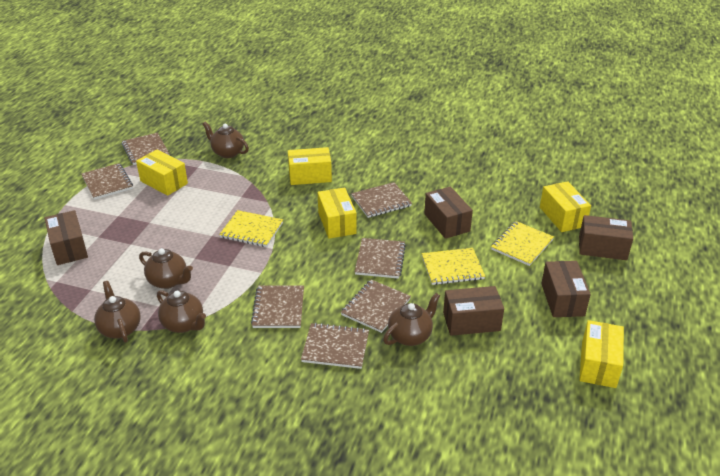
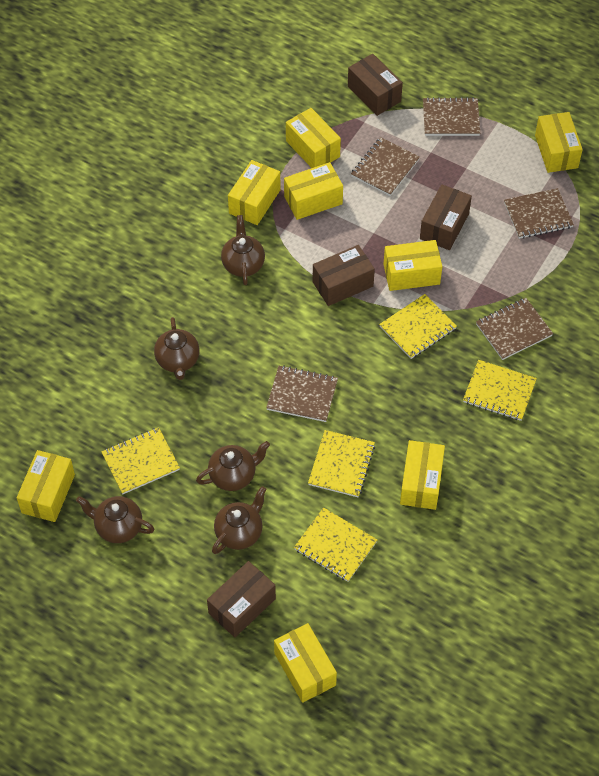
brown box: 5 -> 4
brown notebook: 7 -> 5
yellow box: 5 -> 8
yellow notebook: 3 -> 5

